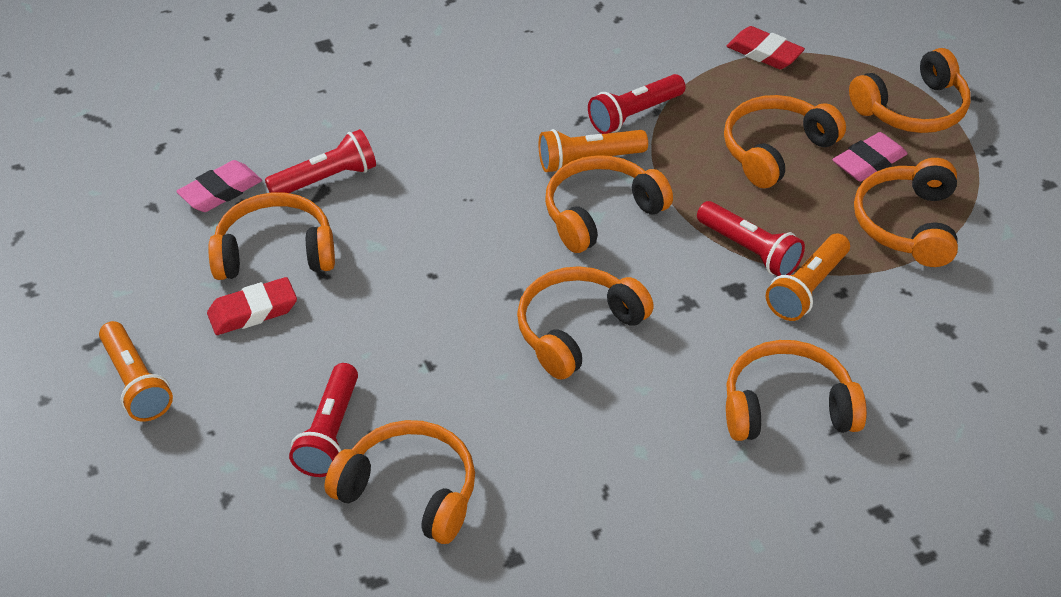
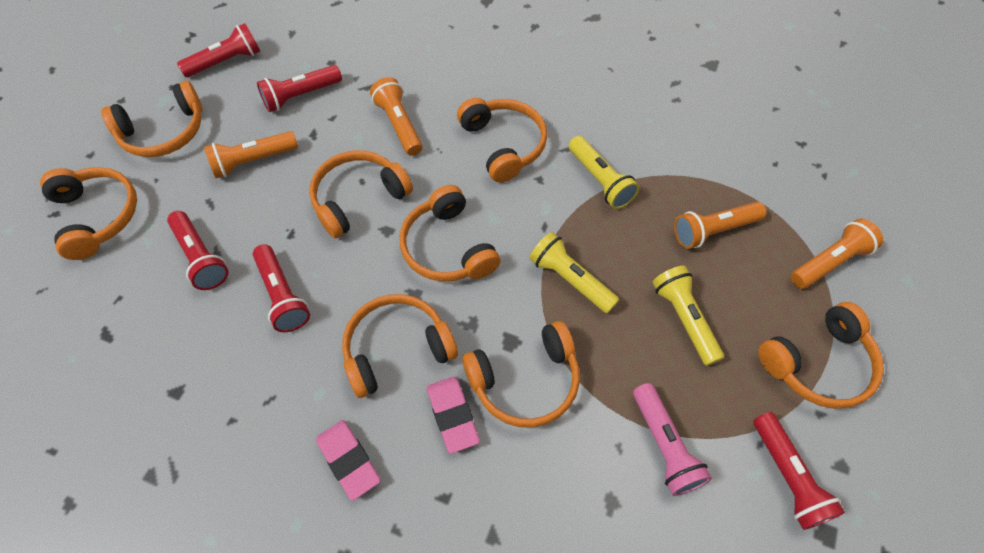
orange flashlight: 3 -> 4
pink flashlight: 0 -> 1
red eraser: 2 -> 0
red flashlight: 4 -> 5
yellow flashlight: 0 -> 3

